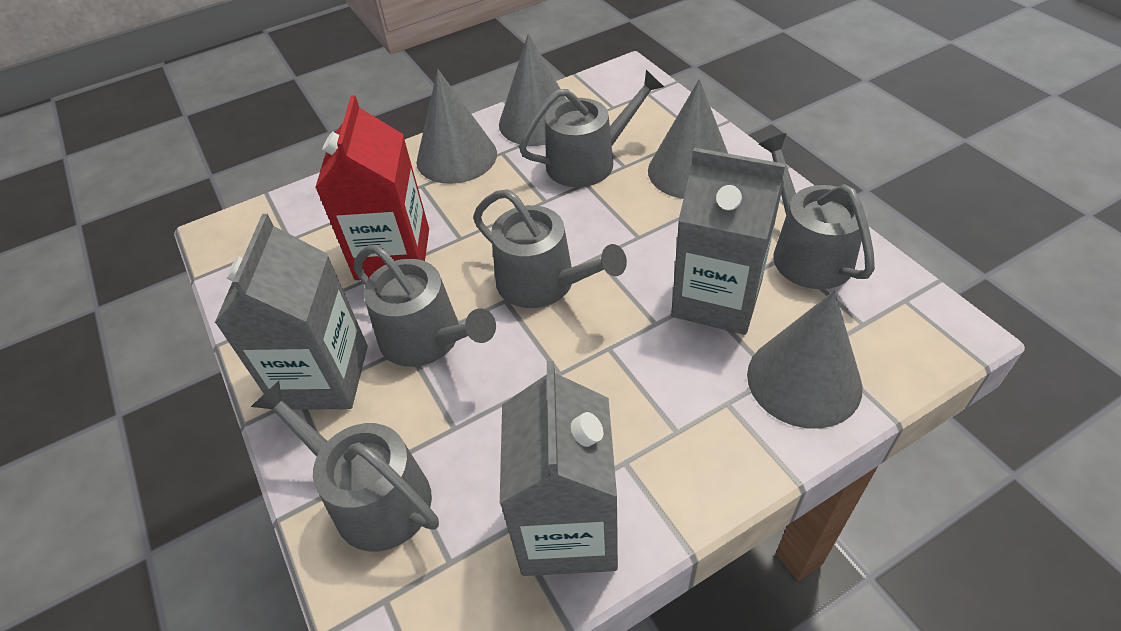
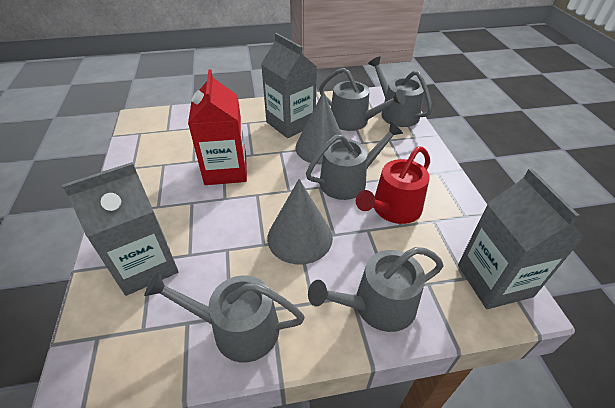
grey cone: 4 -> 2
red watering can: 0 -> 1

